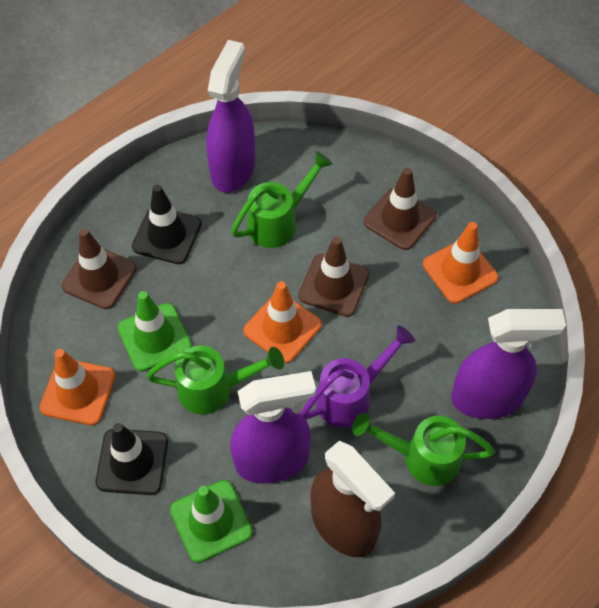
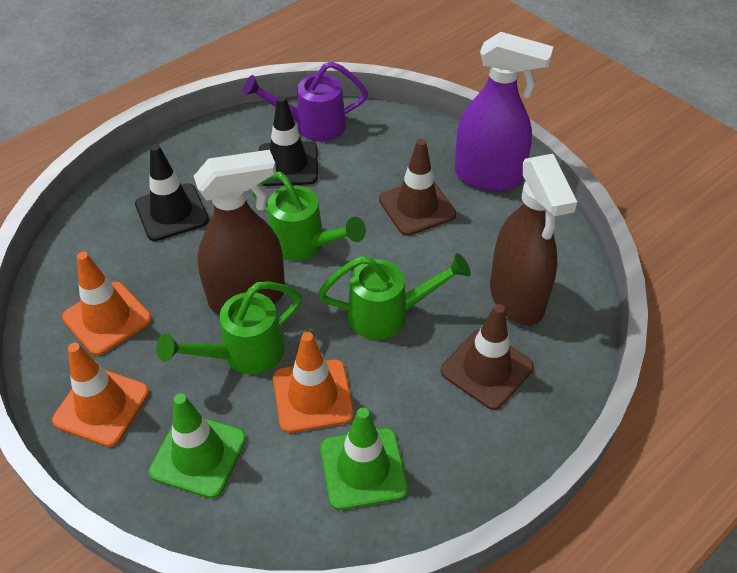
brown spray bottle: 1 -> 2
brown traffic cone: 3 -> 2
purple spray bottle: 3 -> 1

